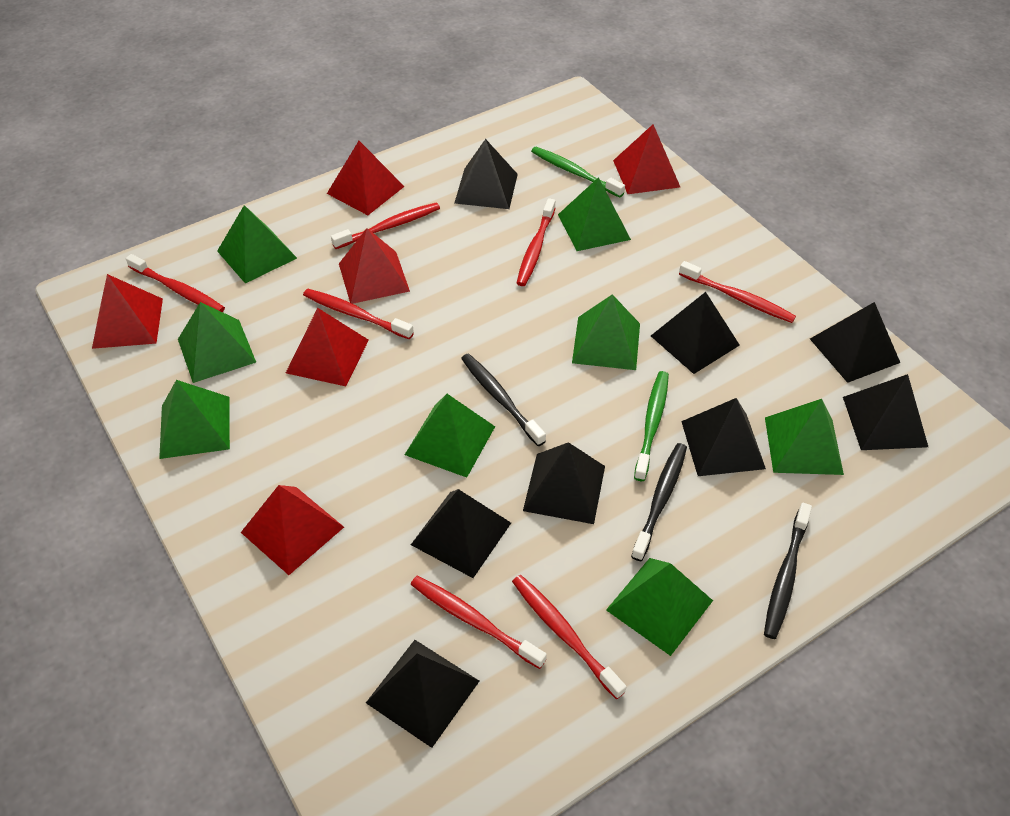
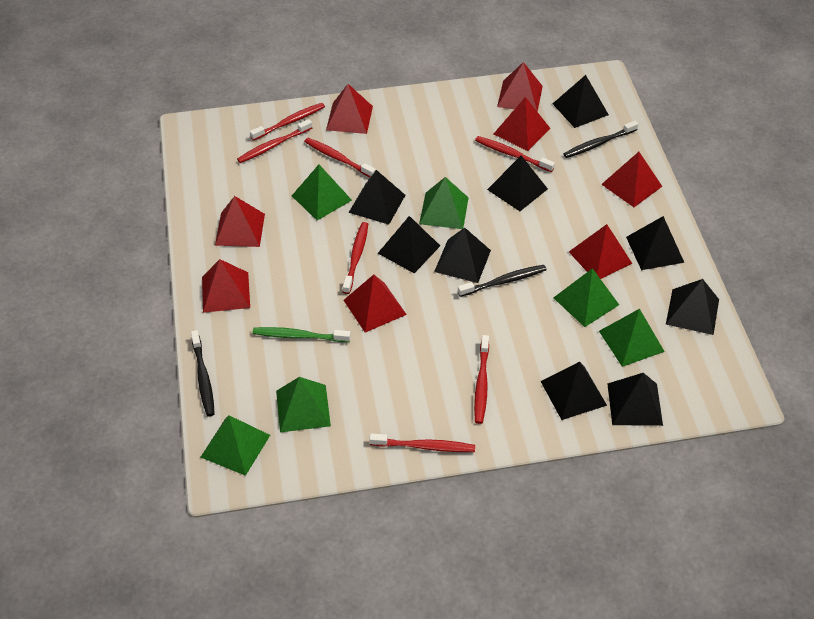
black pyramid: 8 -> 9
green pyramid: 8 -> 6
green toothbrush: 2 -> 1
red pyramid: 6 -> 8

